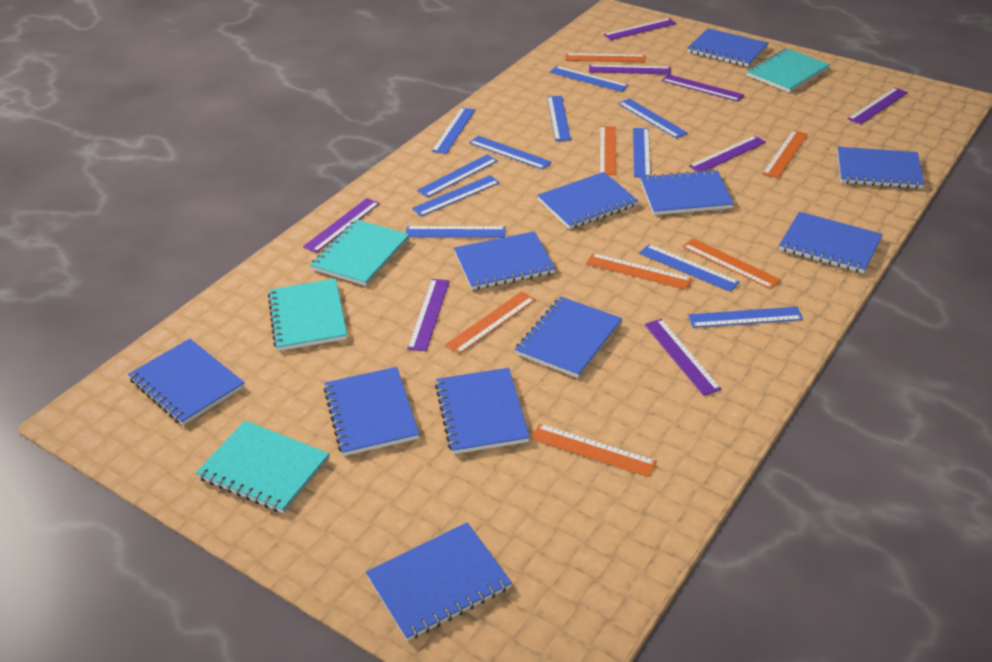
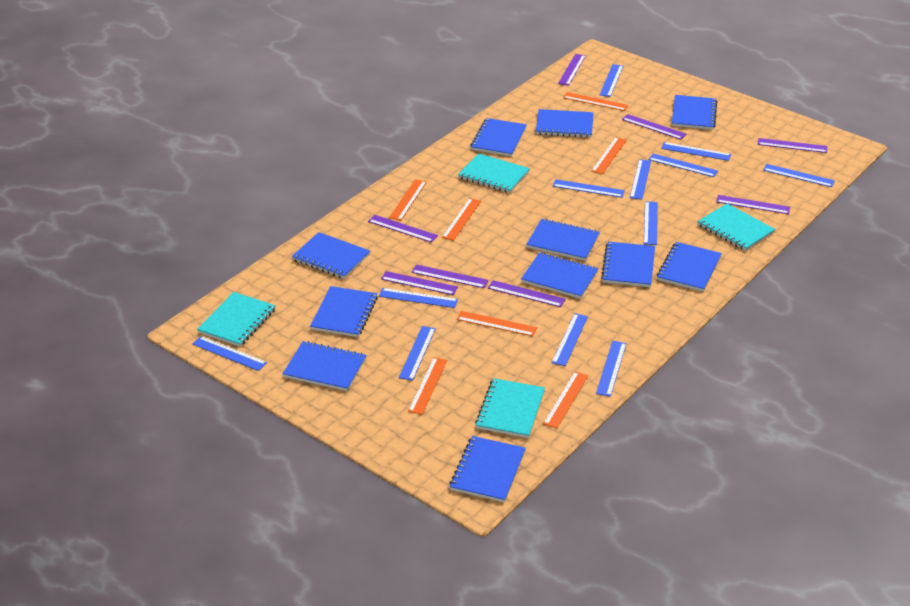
blue ruler: 11 -> 12

